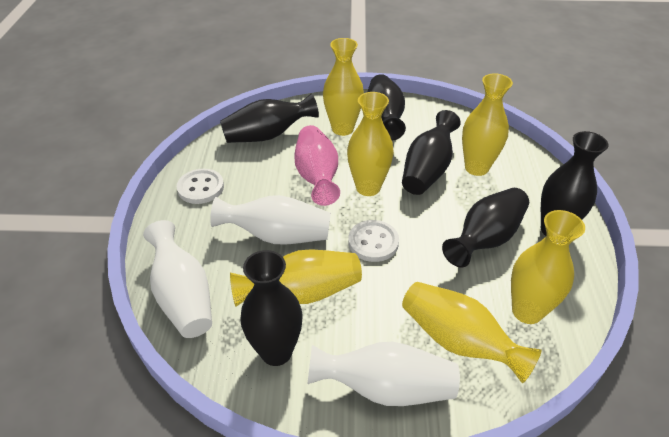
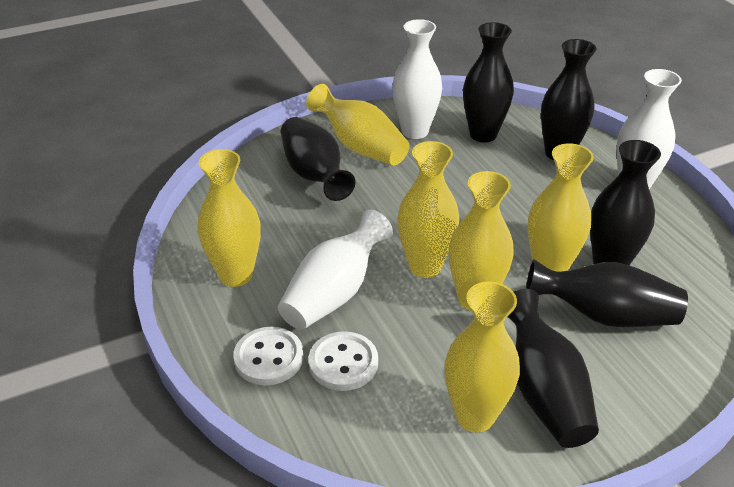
pink vase: 1 -> 0

